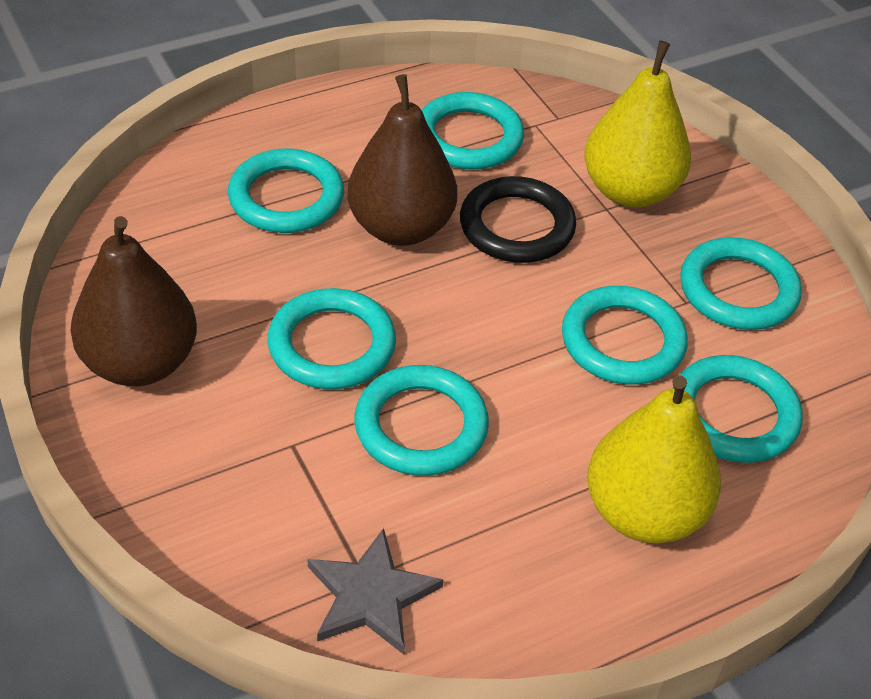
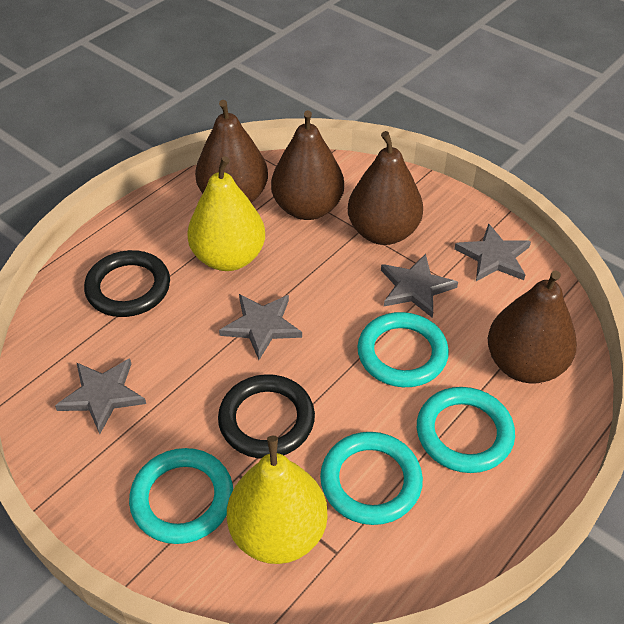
black ring: 1 -> 2
brown pear: 2 -> 4
grey star: 1 -> 4
turquoise ring: 7 -> 4

